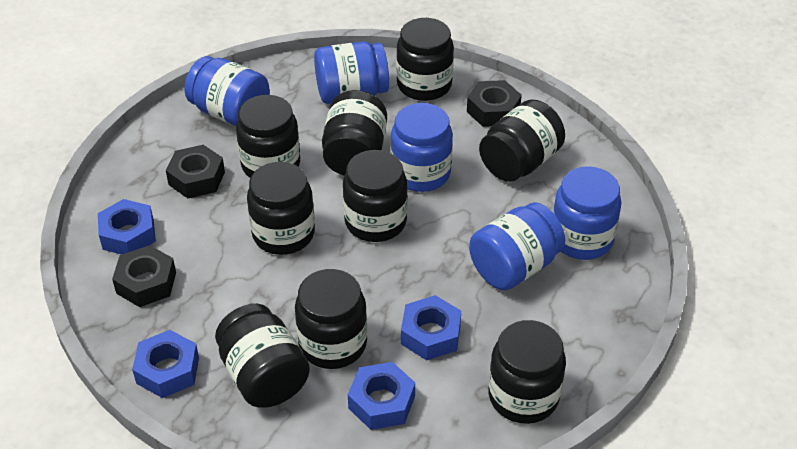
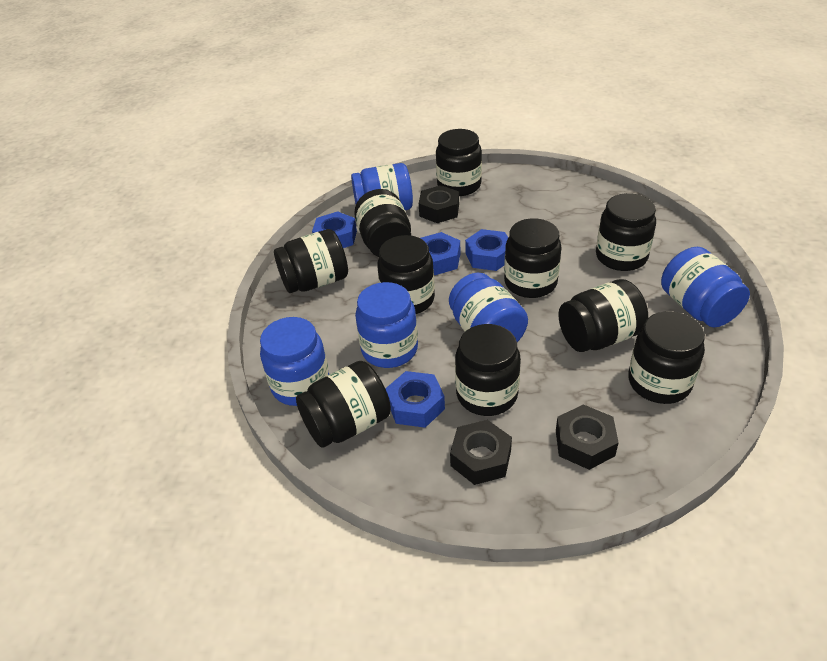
black jar: 9 -> 10

